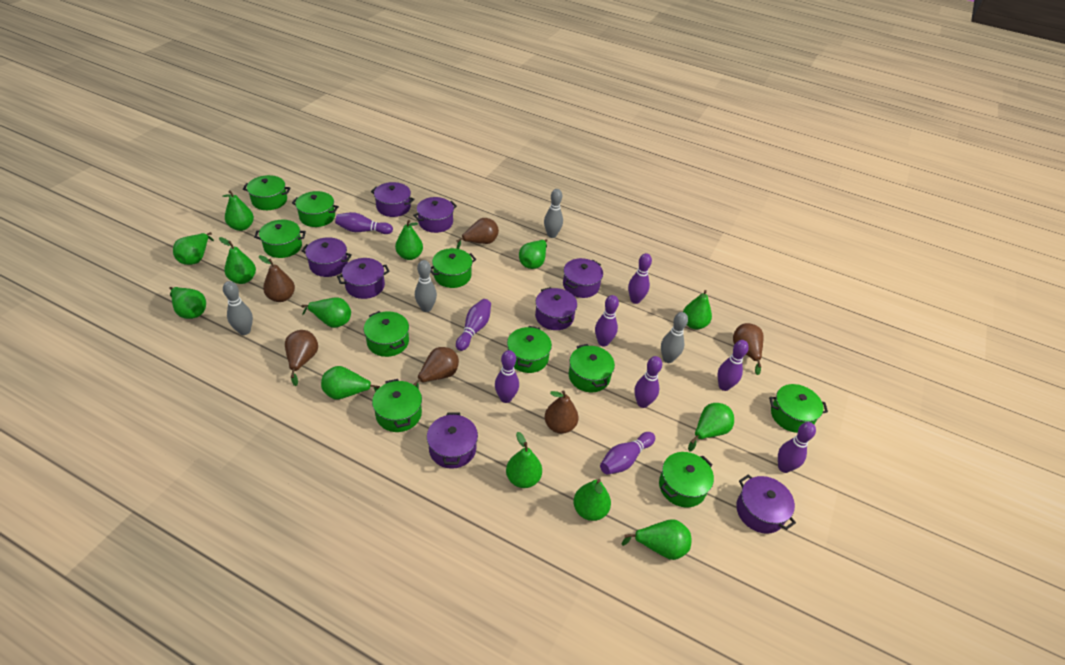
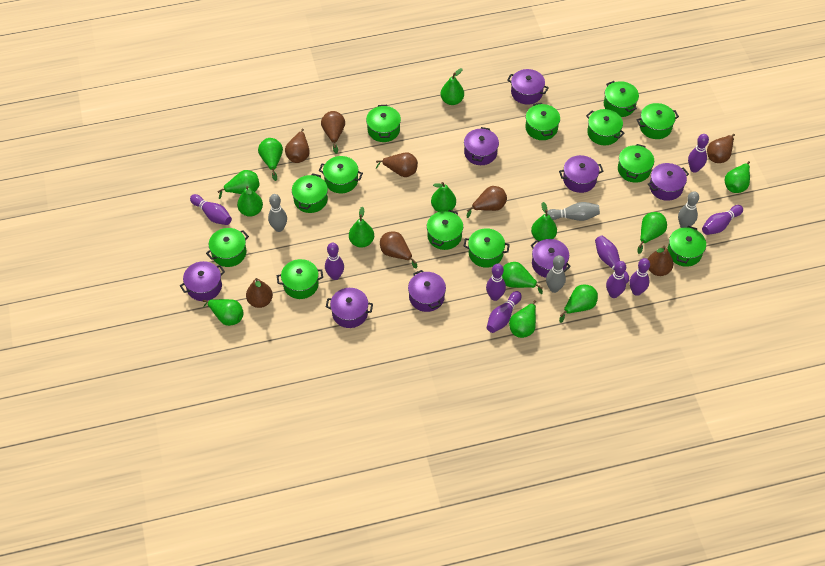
brown pear: 6 -> 8
green pot: 10 -> 13

